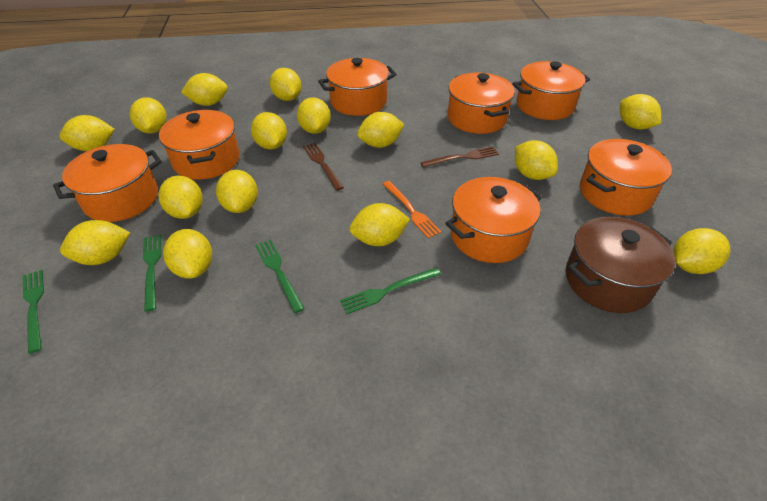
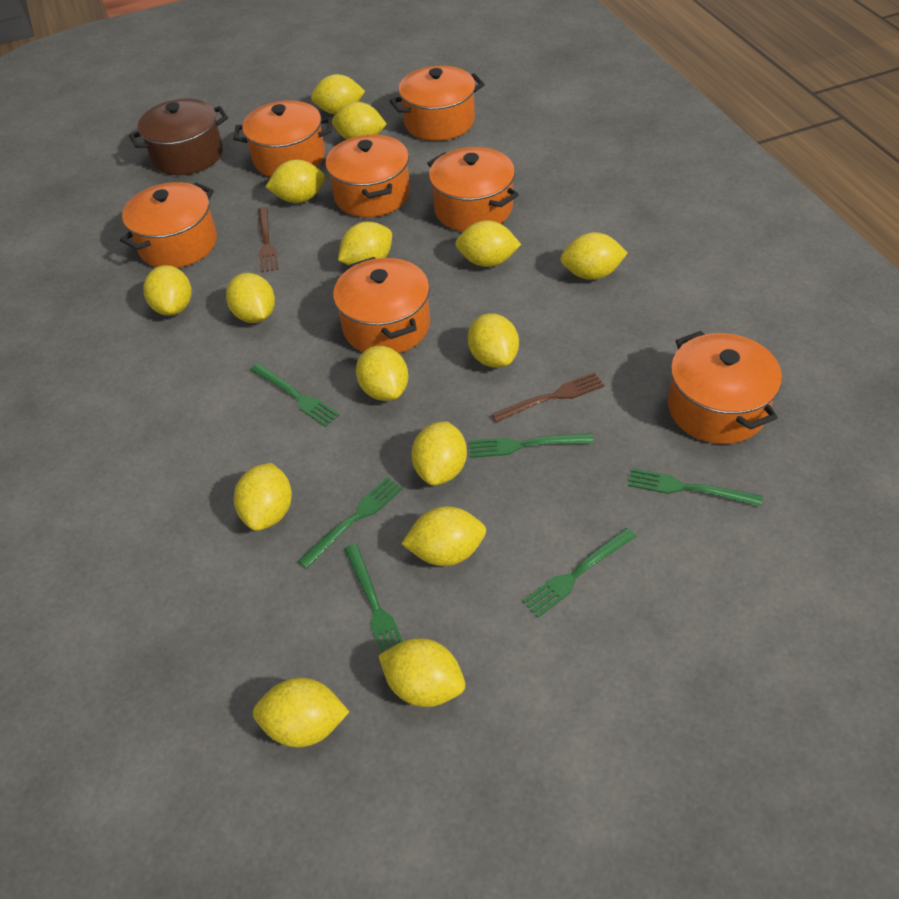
green fork: 4 -> 6
orange fork: 1 -> 0

